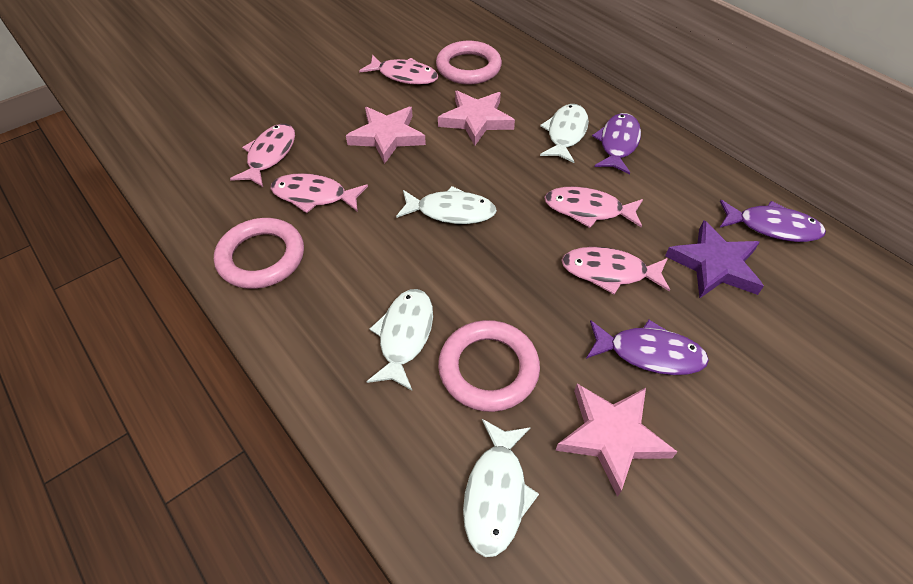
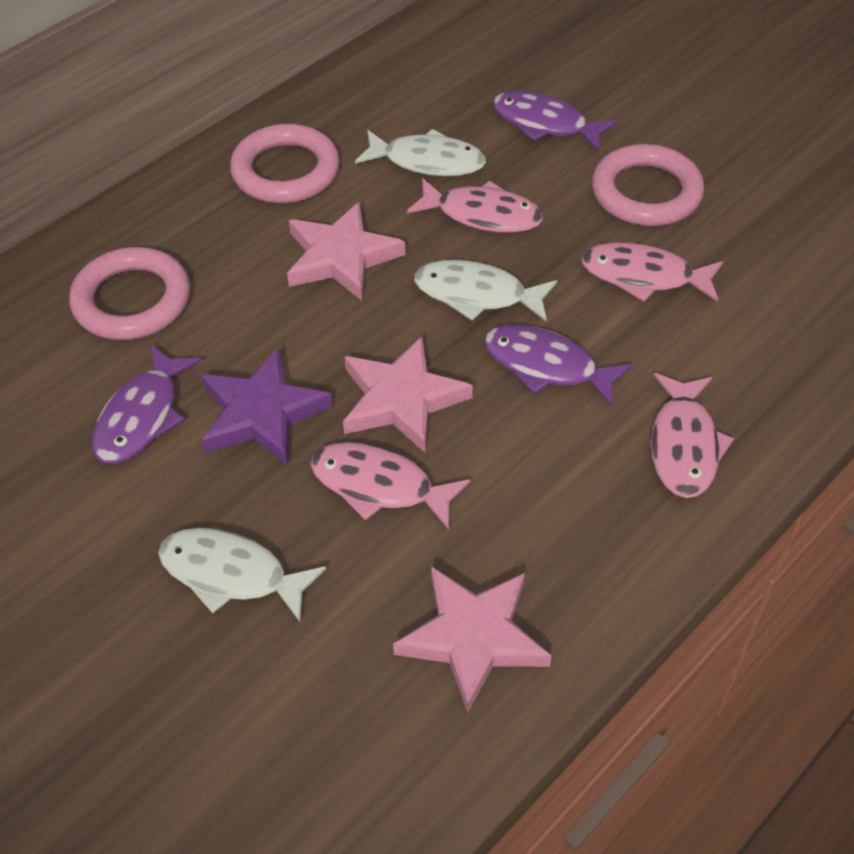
pink fish: 5 -> 4
white fish: 4 -> 3

